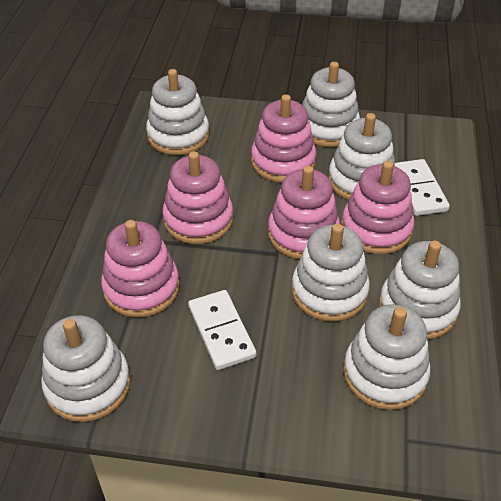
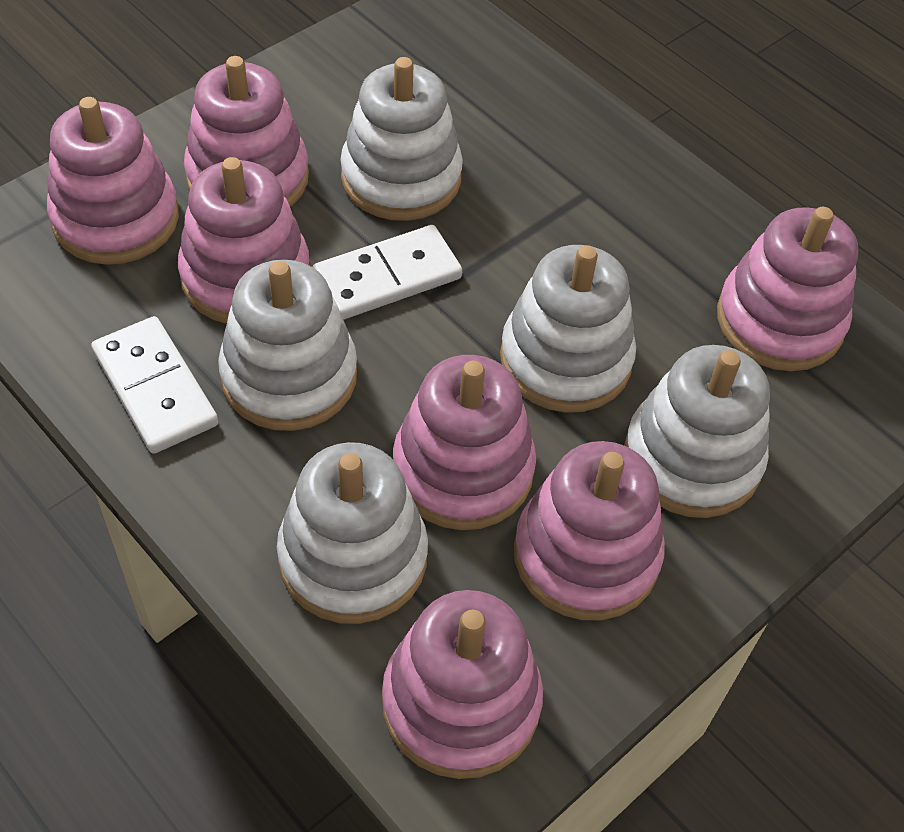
pink stacking toy: 5 -> 7
white stacking toy: 7 -> 5

